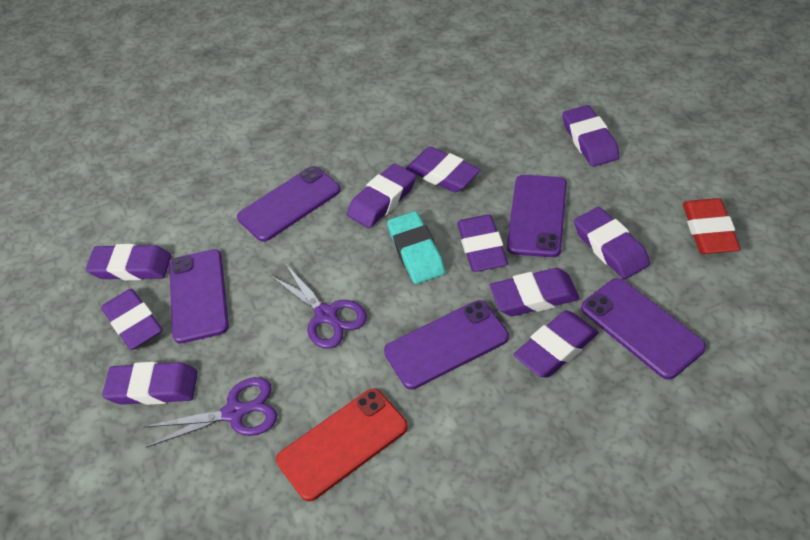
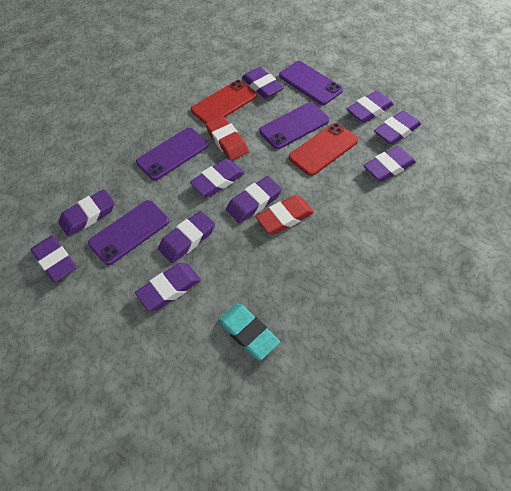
purple phone: 5 -> 4
purple scissors: 2 -> 0
red eraser: 1 -> 2
red phone: 1 -> 2

